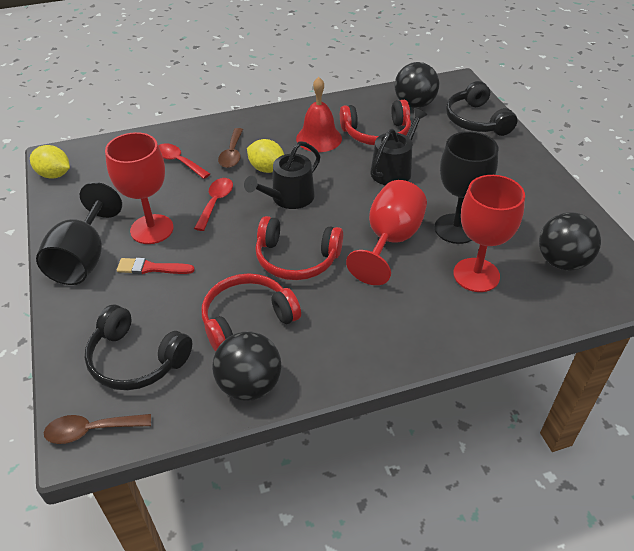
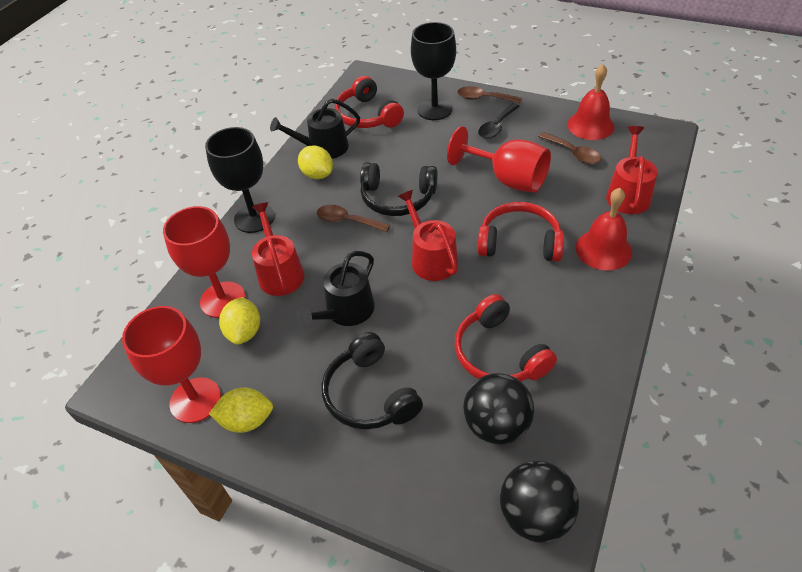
black ball: 3 -> 2
black spoon: 0 -> 1
brown spoon: 2 -> 3
red bell: 1 -> 2
red brush: 1 -> 0
red spoon: 2 -> 0
red watering can: 0 -> 3
yellow lemon: 2 -> 3

